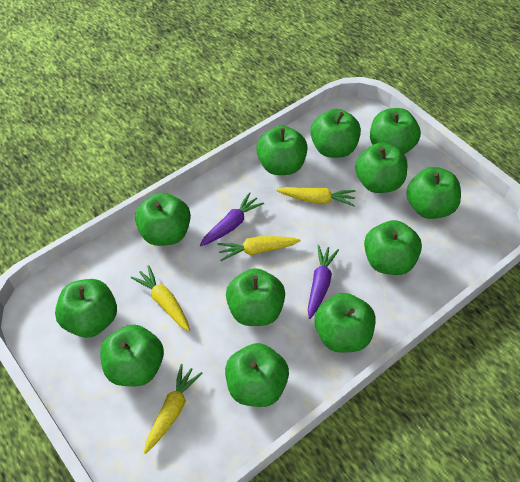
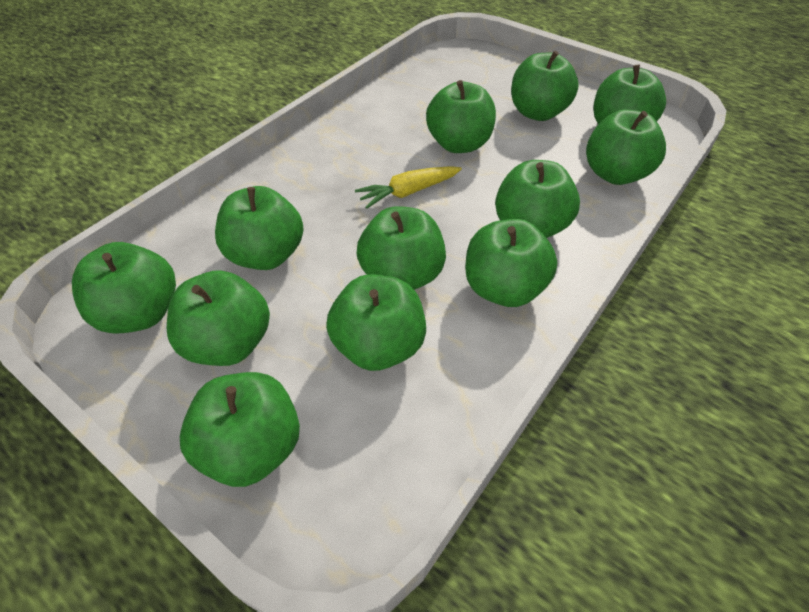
purple carrot: 2 -> 0
yellow carrot: 4 -> 1

